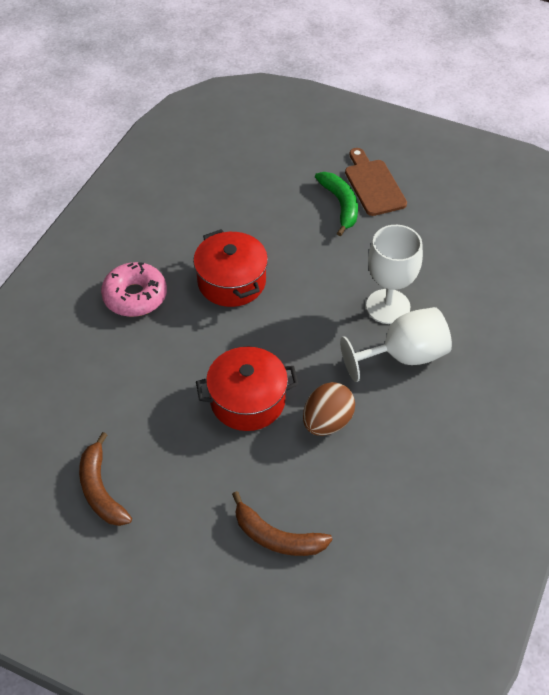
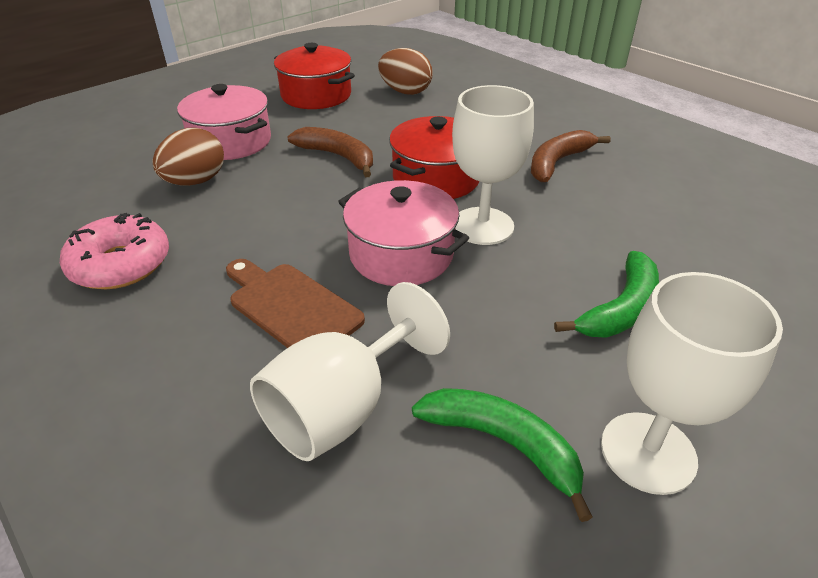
brown egg: 1 -> 2
green banana: 1 -> 2
pink pot: 0 -> 2
white goblet: 2 -> 3

